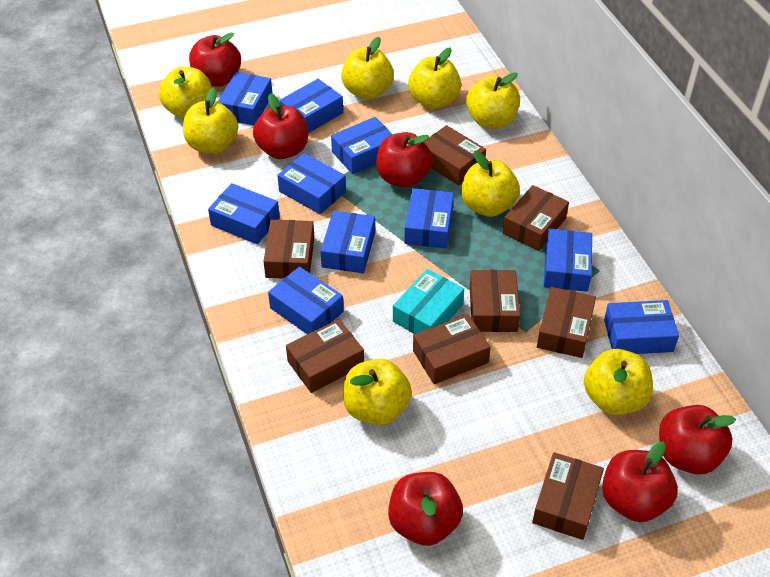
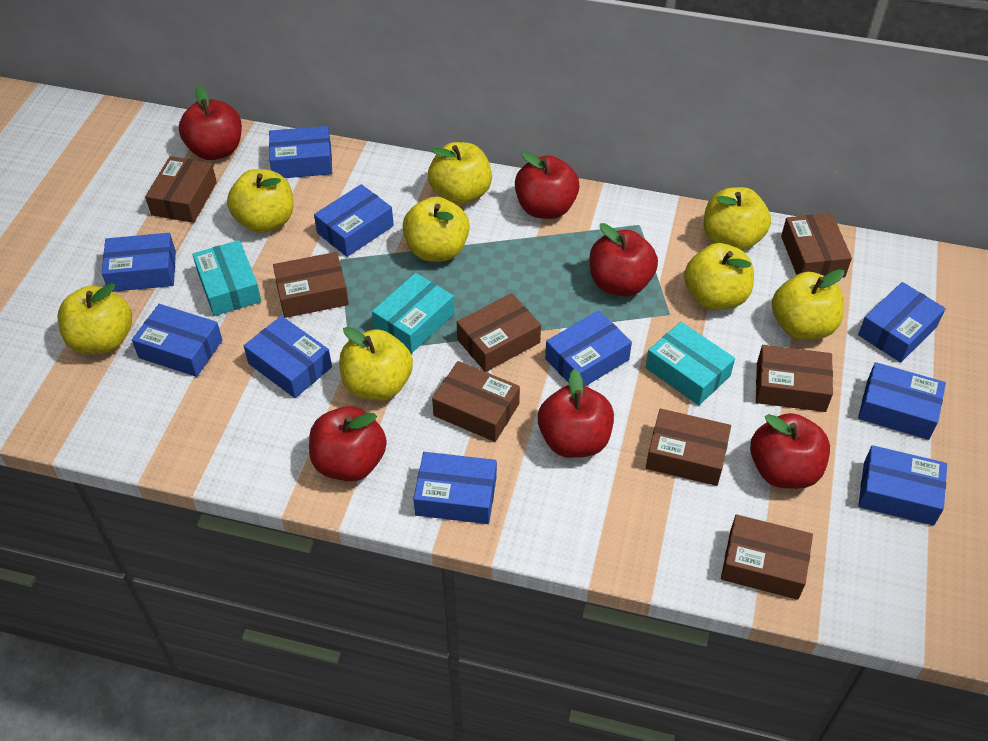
turquoise box: 1 -> 3

